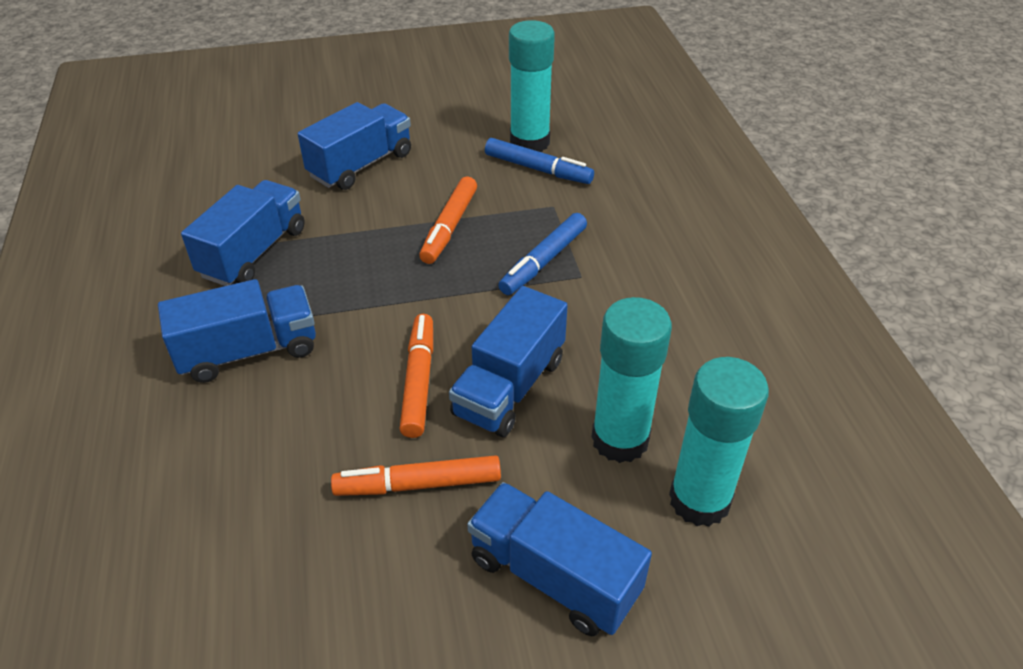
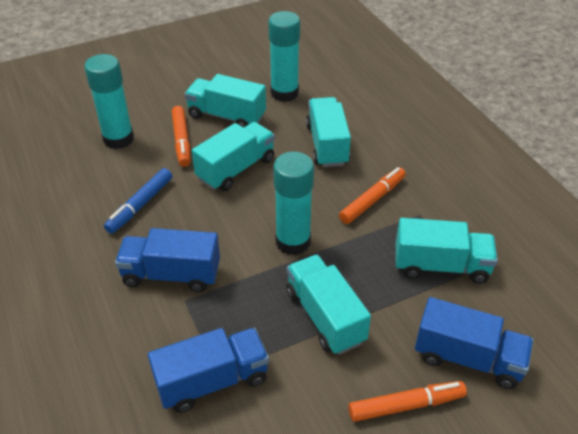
blue marker: 2 -> 1
blue truck: 5 -> 3
turquoise truck: 0 -> 5

